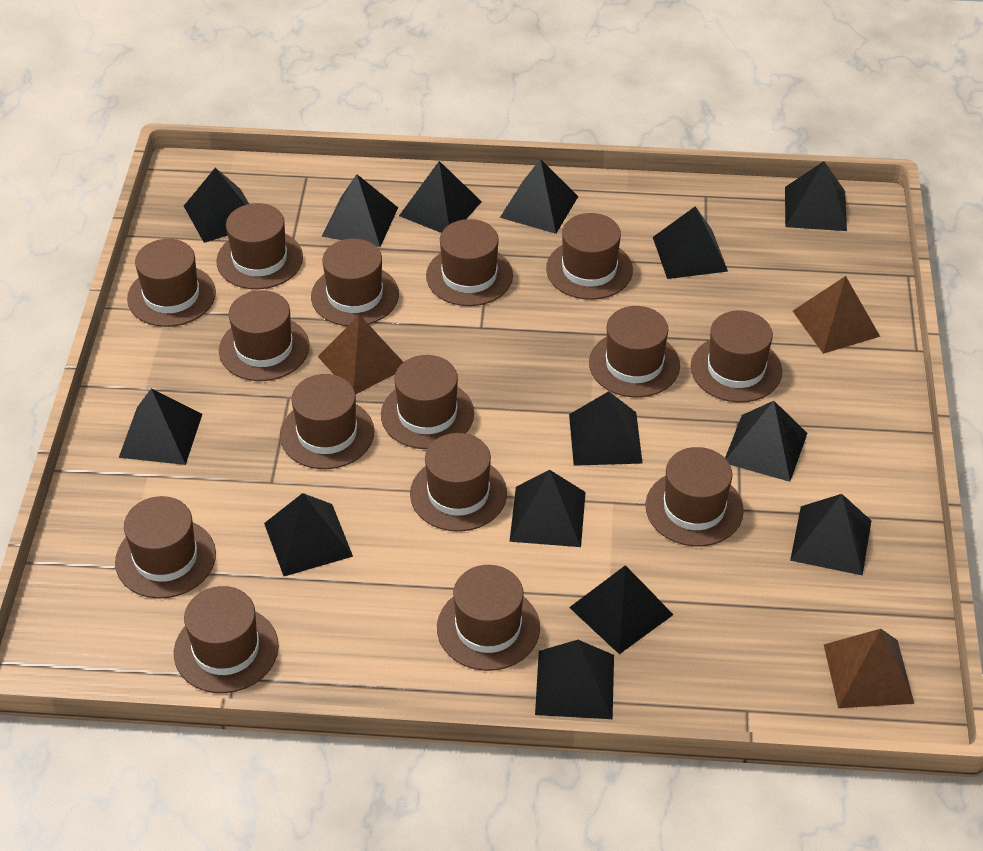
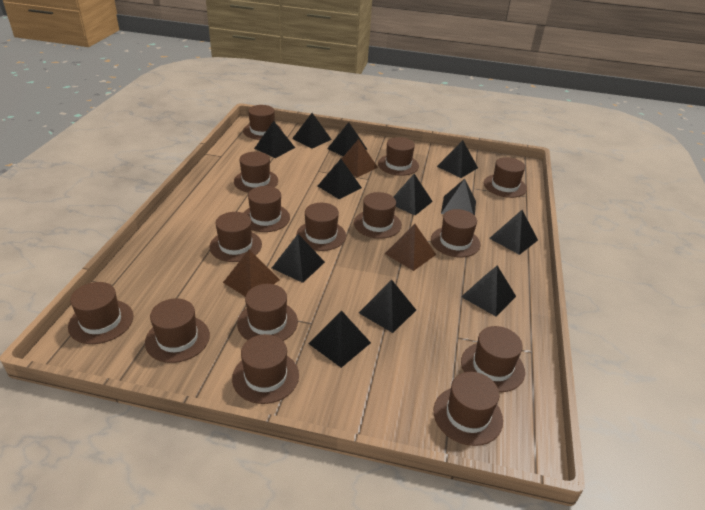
black pyramid: 14 -> 12

